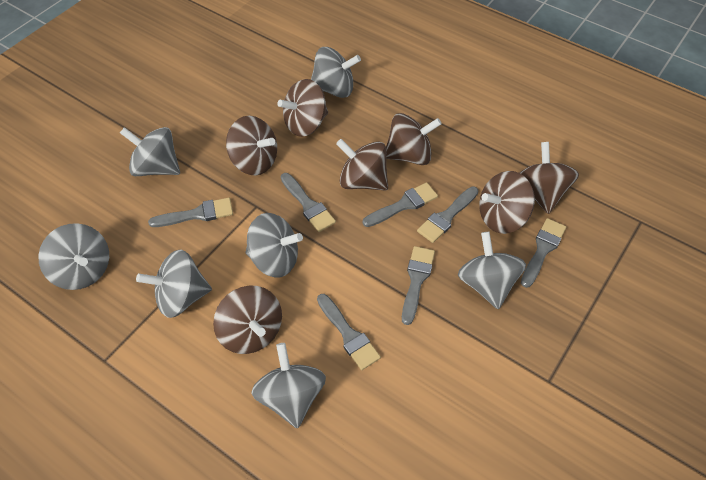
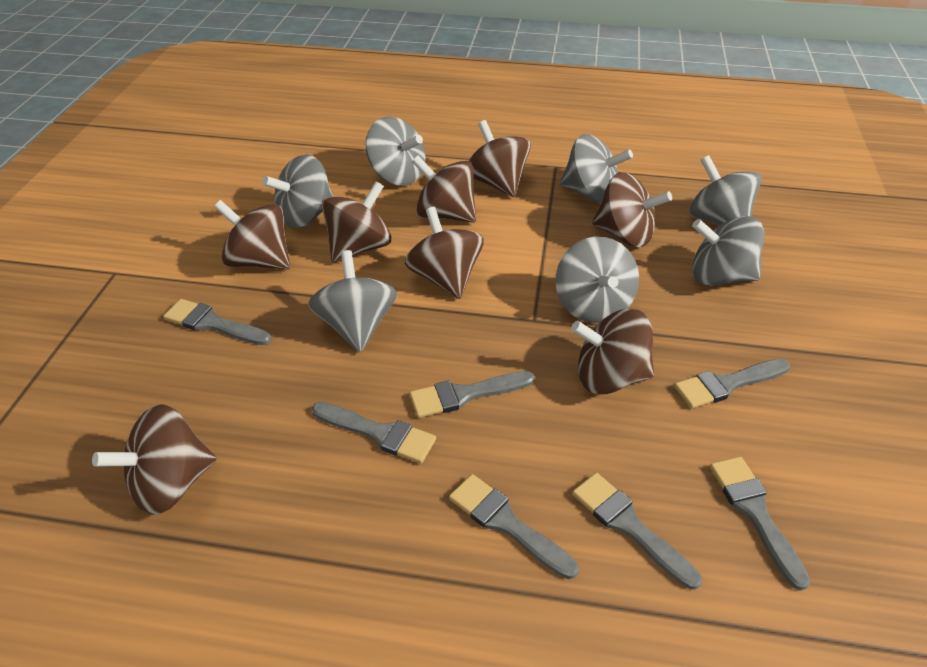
brown spinning top: 7 -> 8

